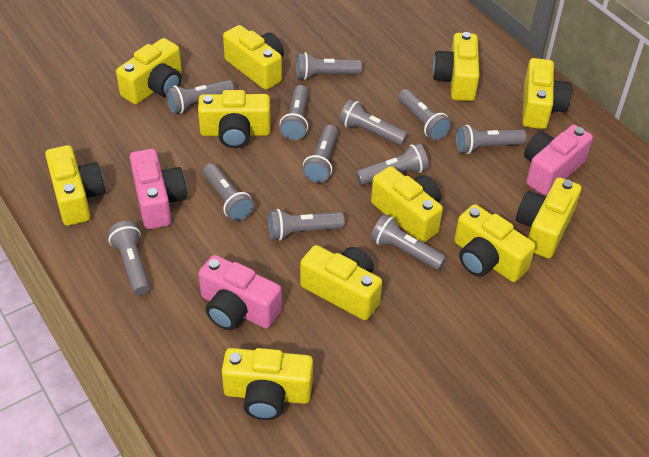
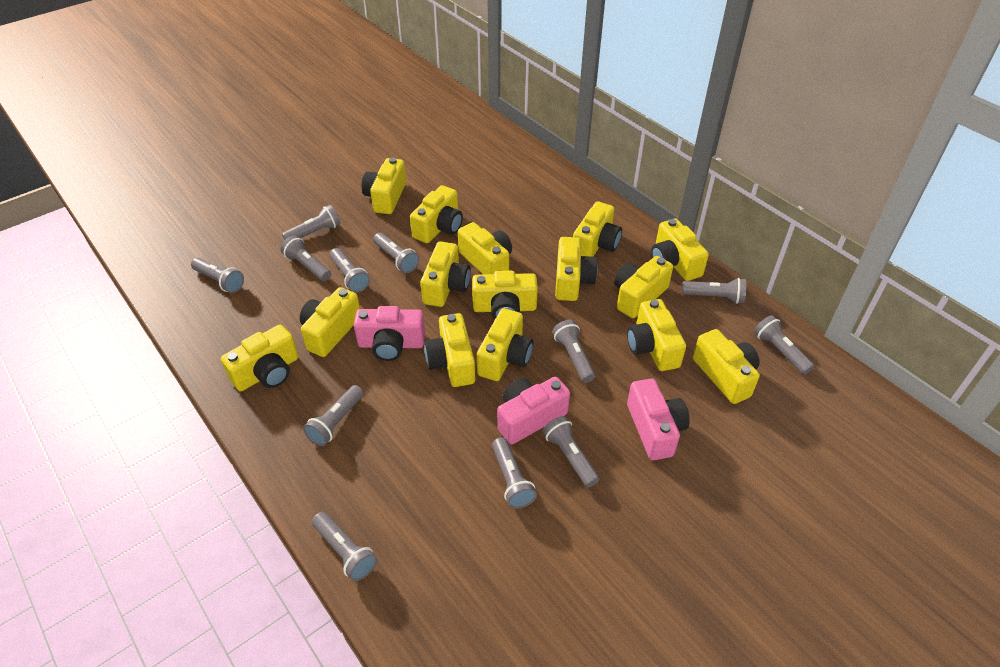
yellow camera: 11 -> 15

